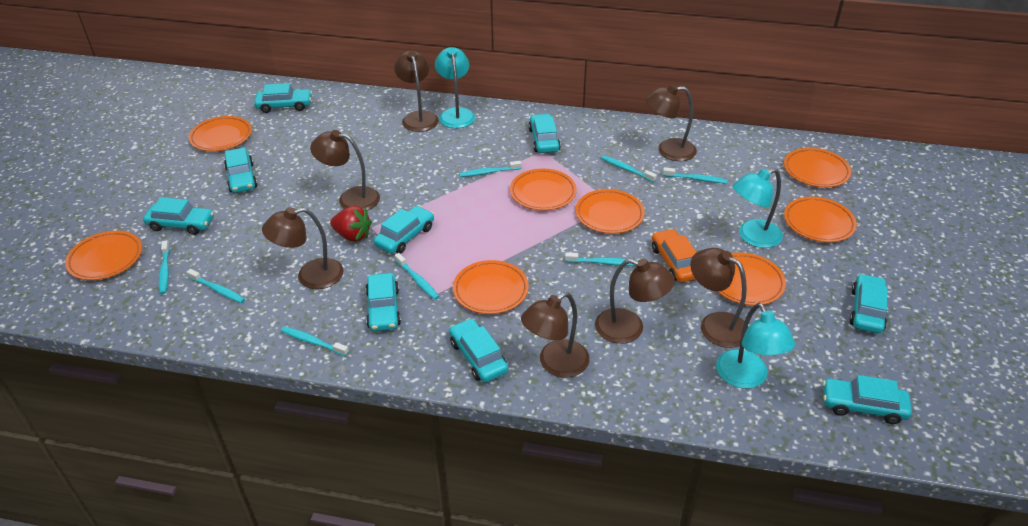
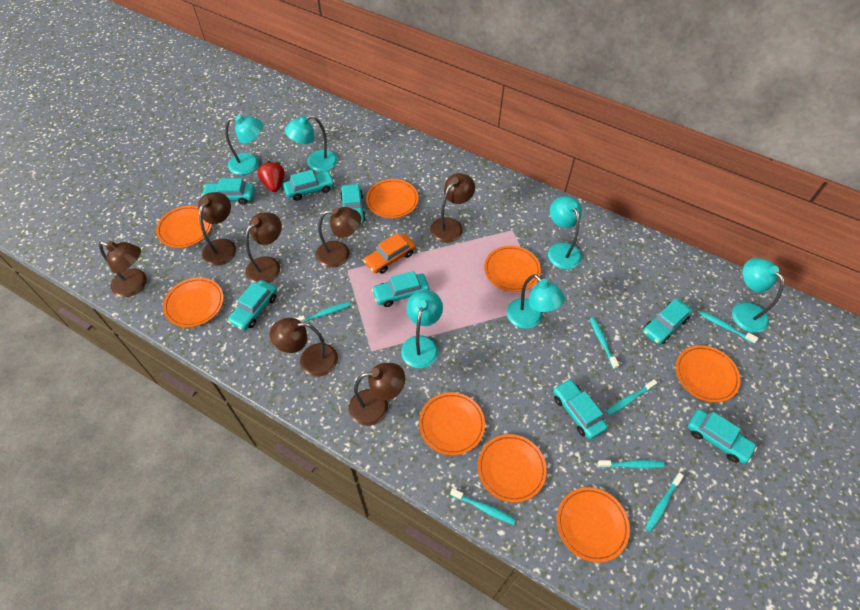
turquoise car: 9 -> 8
turquoise lamp: 3 -> 6
turquoise toothbrush: 8 -> 7

